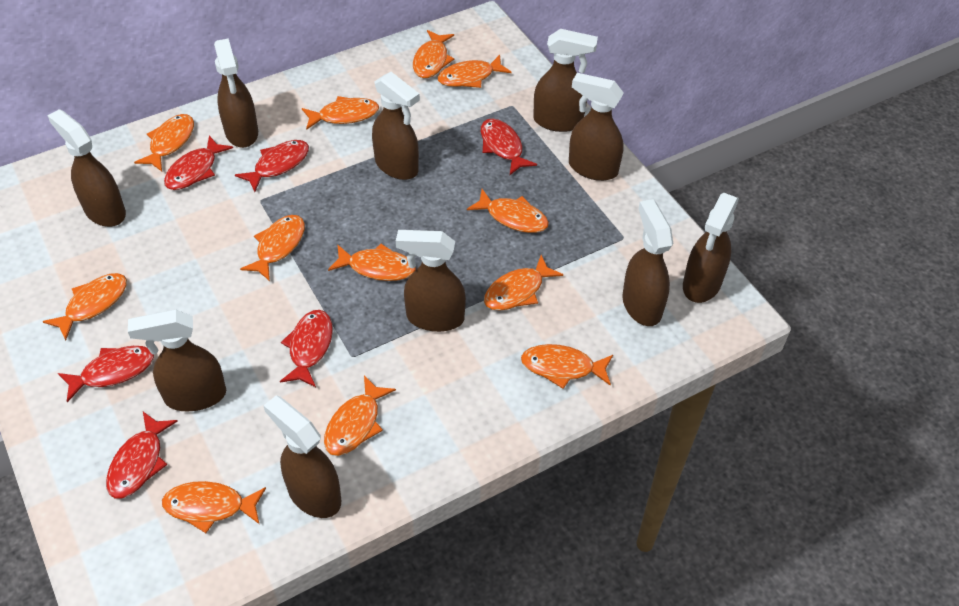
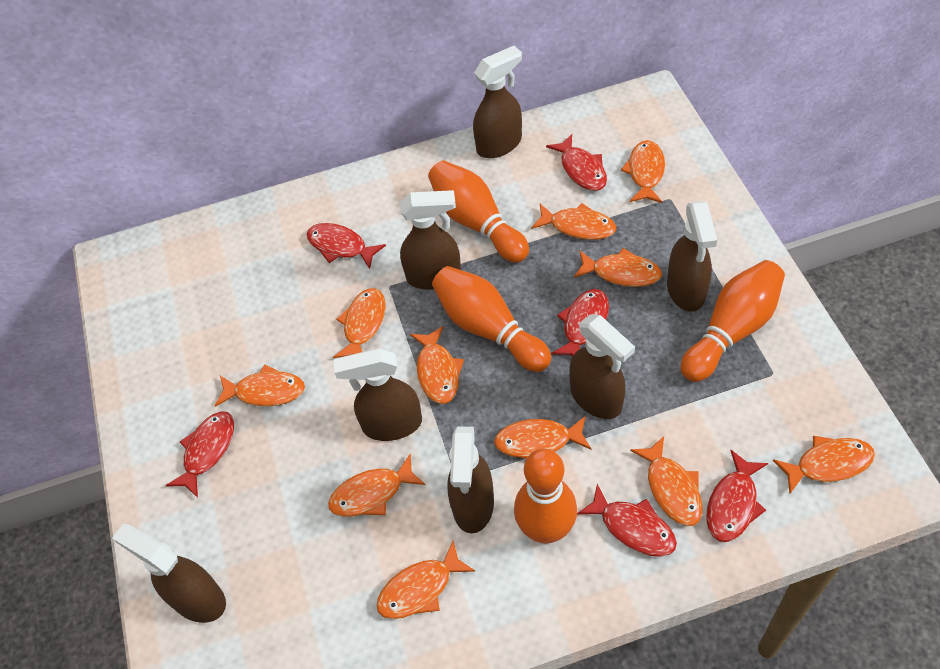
brown spray bottle: 10 -> 7
orange bowling pin: 0 -> 4
orange fish: 12 -> 11

